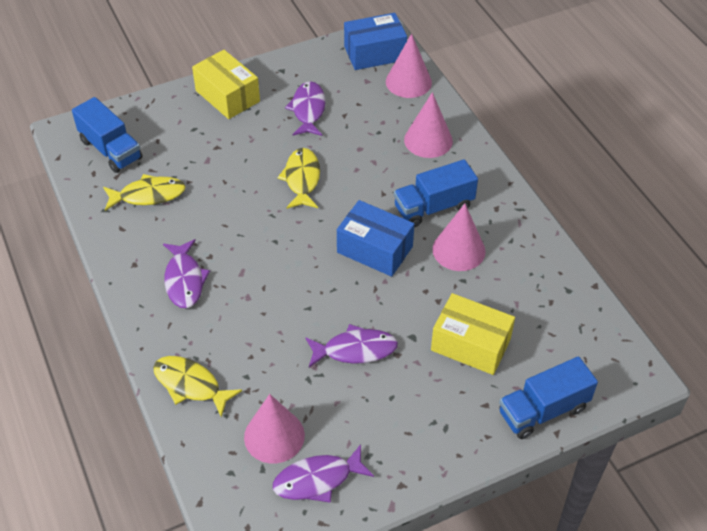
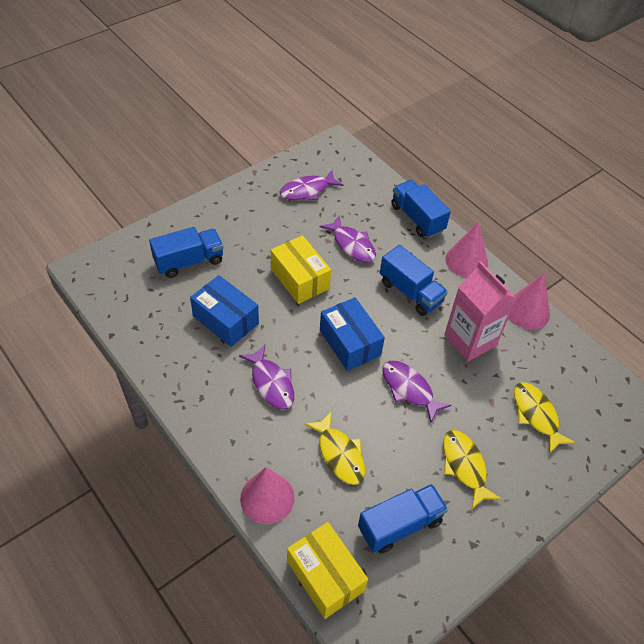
blue truck: 3 -> 4
pink carton: 0 -> 1
pink cone: 4 -> 3

